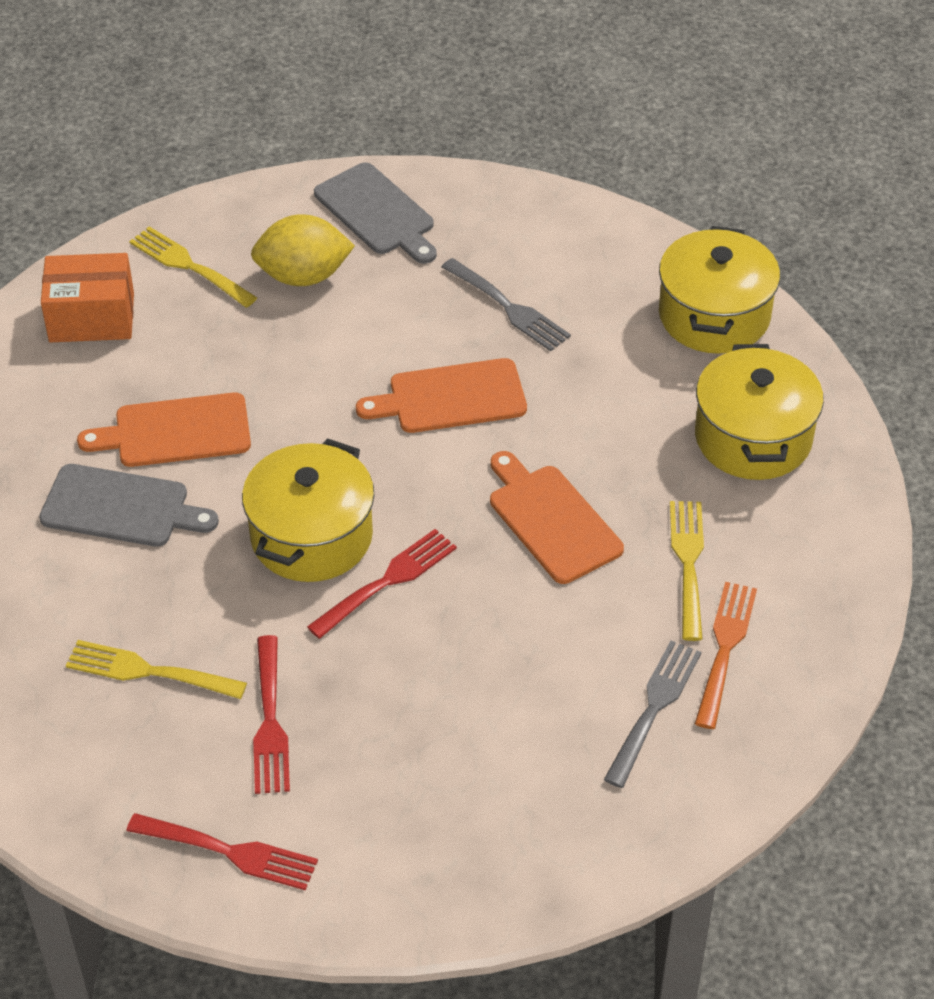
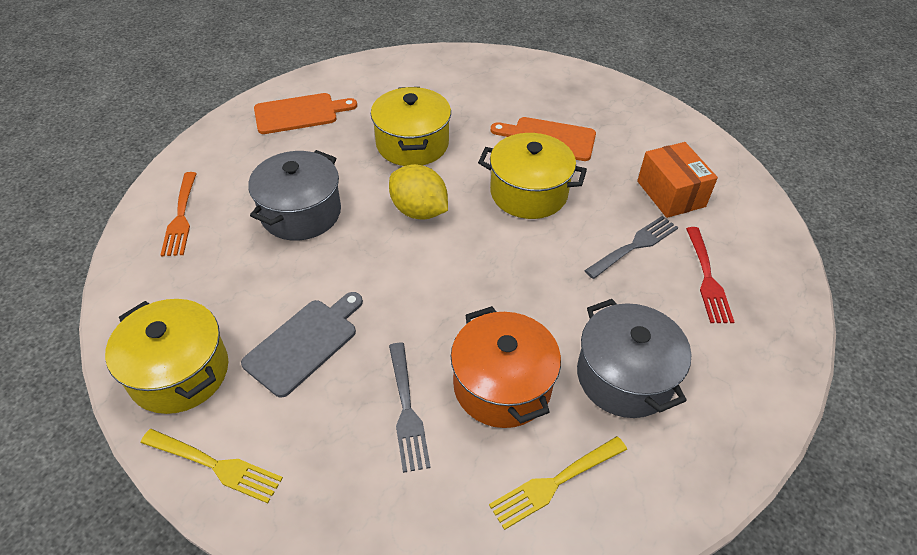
grey cutting board: 2 -> 1
grey pot: 0 -> 2
orange cutting board: 3 -> 2
orange pot: 0 -> 1
red fork: 3 -> 1
yellow fork: 3 -> 2

